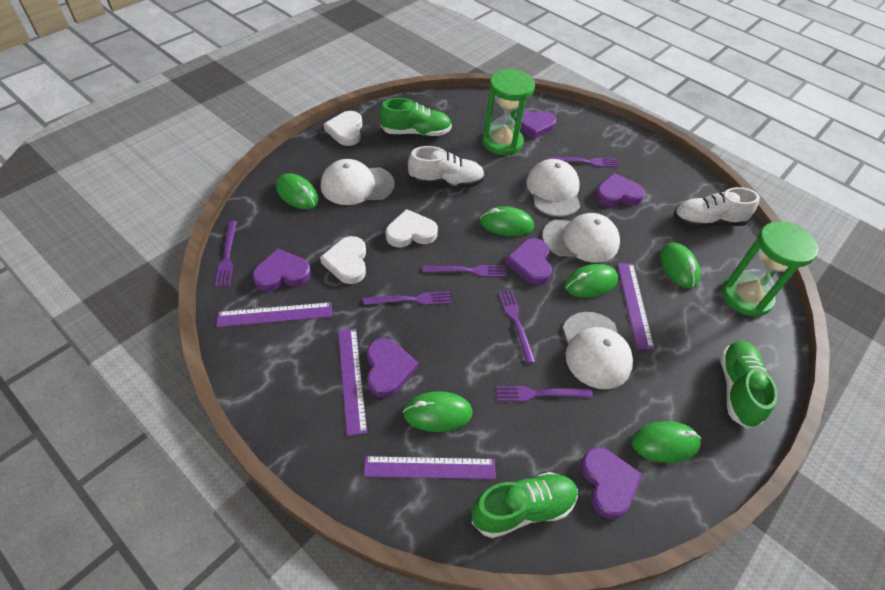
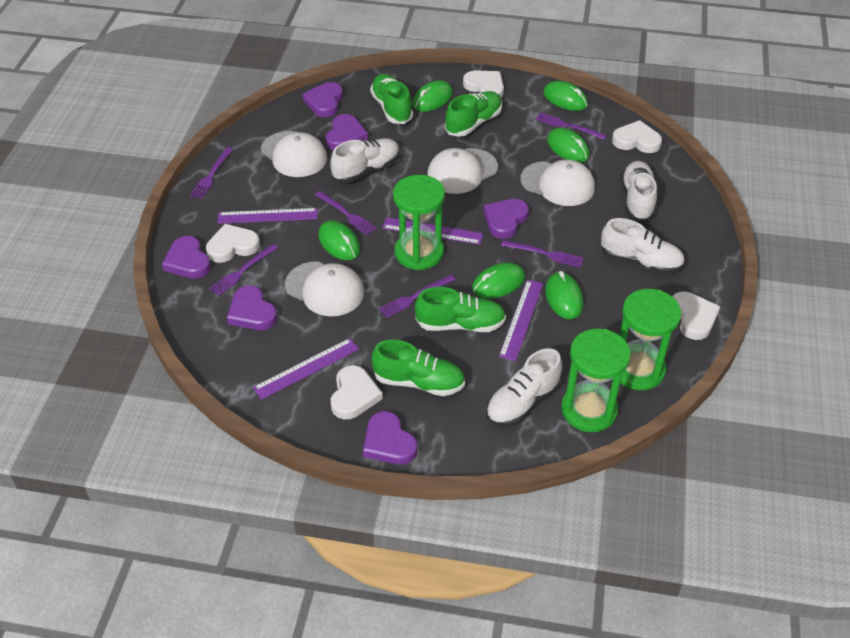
green hourglass: 2 -> 3
green shoe: 3 -> 4
white heart: 3 -> 5
white shoe: 2 -> 4

